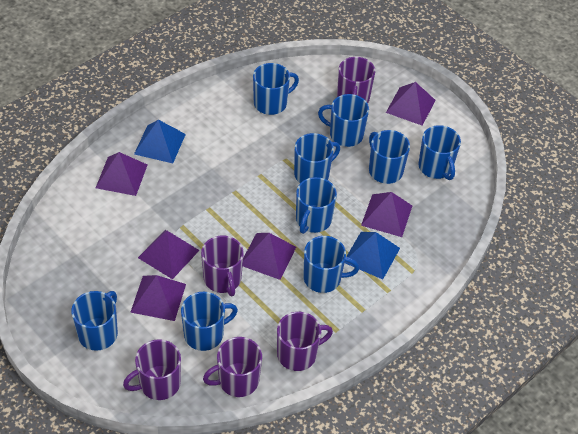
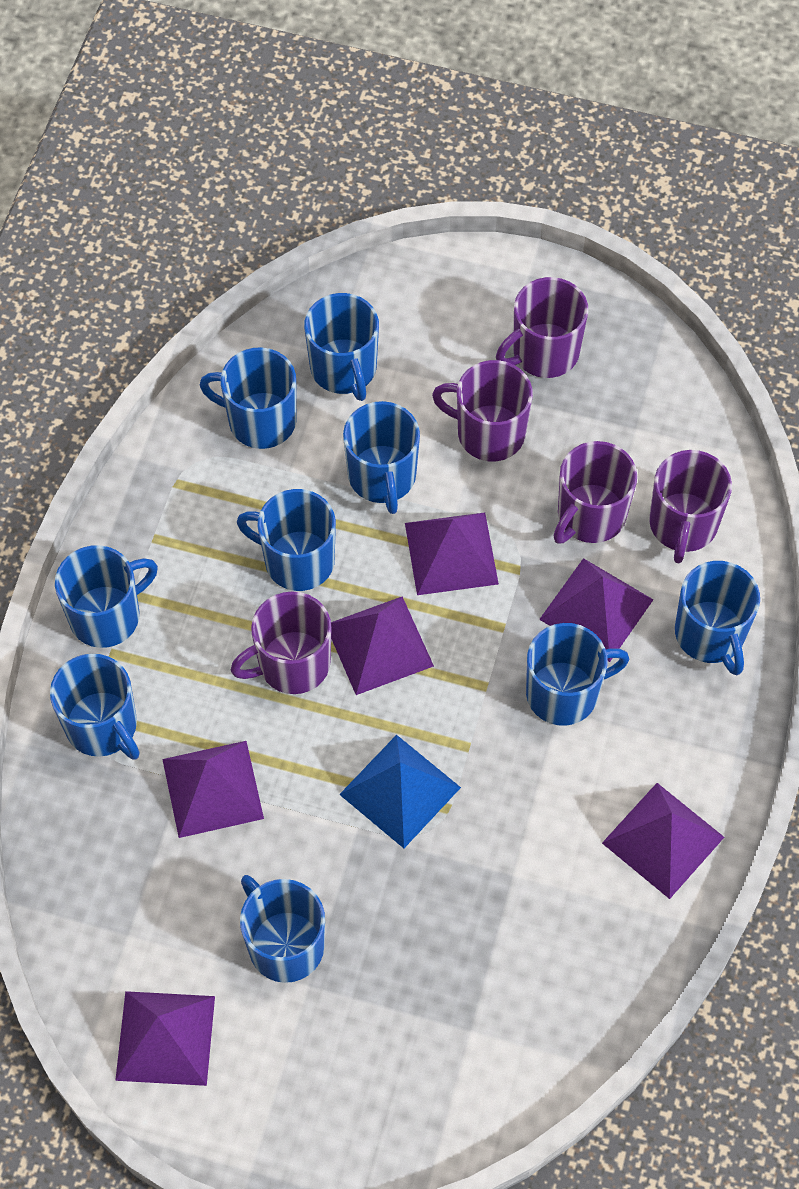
blue pyramid: 2 -> 1

